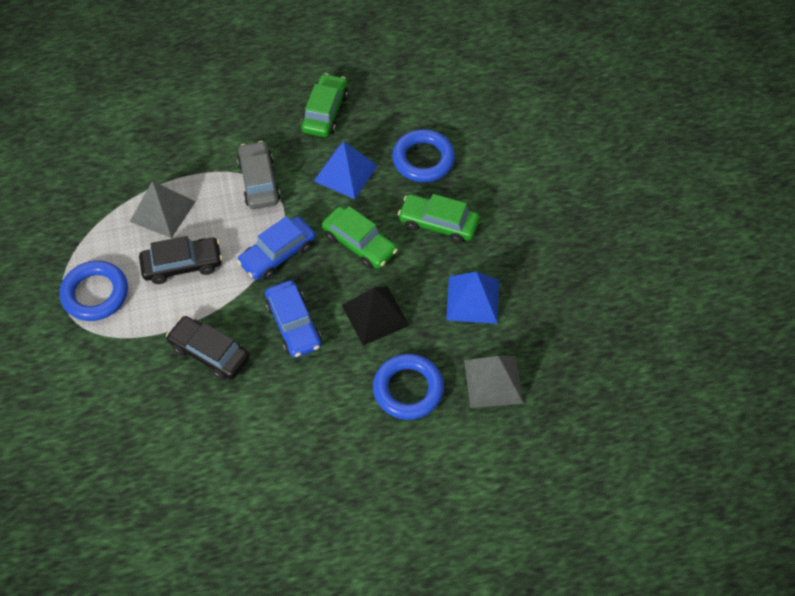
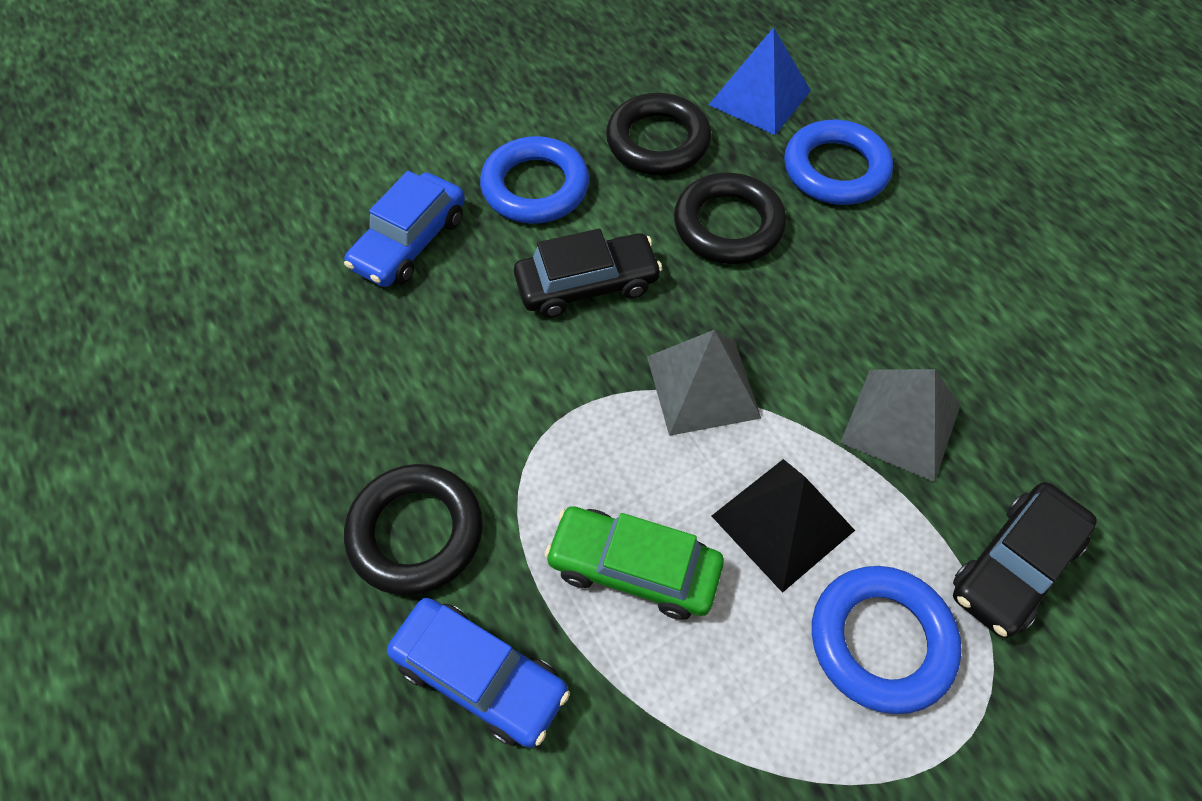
black ring: 0 -> 3
blue pyramid: 2 -> 1
green car: 3 -> 1
grey car: 1 -> 0

